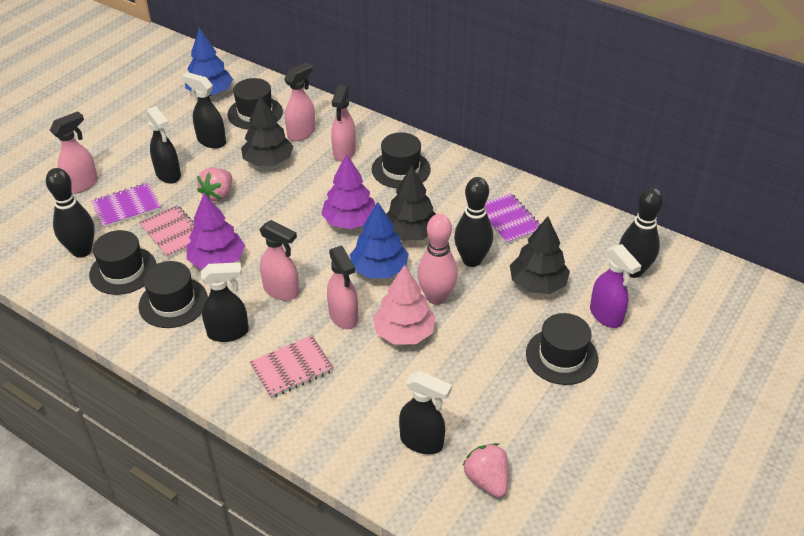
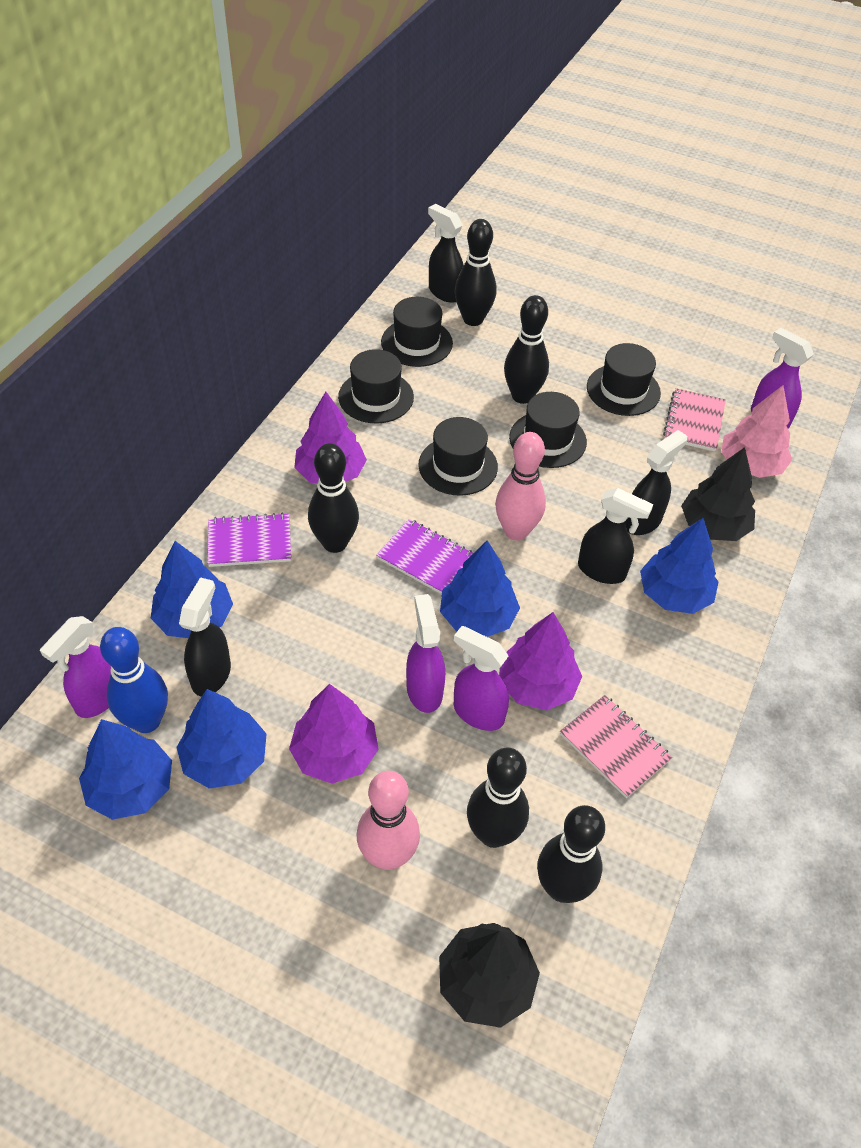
black bowling pin: 3 -> 5
black tree: 3 -> 2
blue bowling pin: 0 -> 1
blue tree: 2 -> 5
pink bowling pin: 1 -> 2
pink spray bottle: 5 -> 0
pink strawberry: 2 -> 0
purple spray bottle: 1 -> 4
purple tree: 2 -> 3

